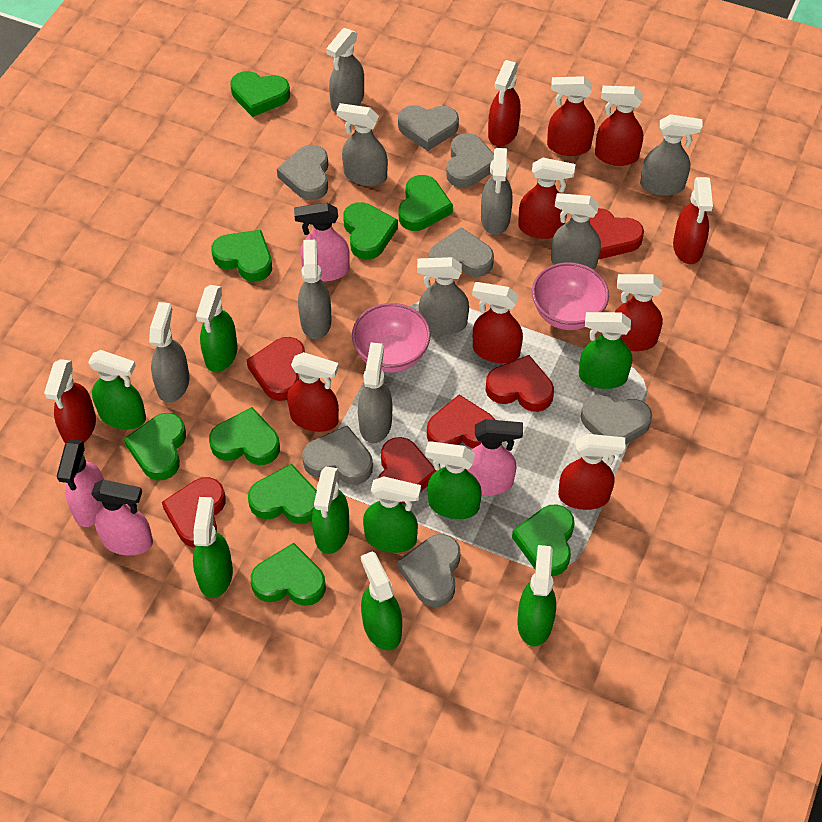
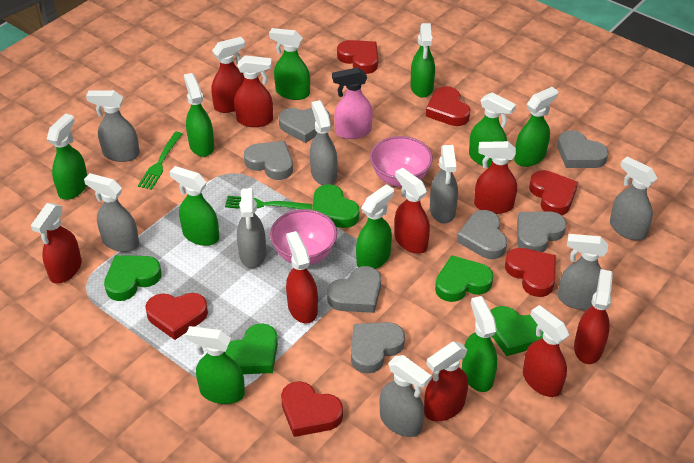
green fork: 0 -> 2
green heart: 9 -> 5
green spray bottle: 9 -> 10
grey spray bottle: 9 -> 8
pink spray bottle: 4 -> 1
red spray bottle: 10 -> 9

